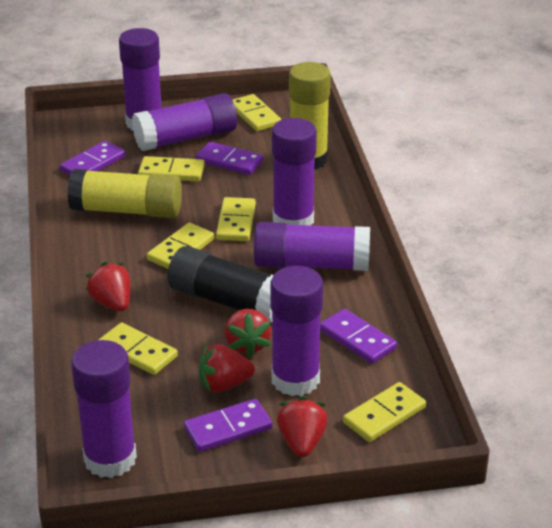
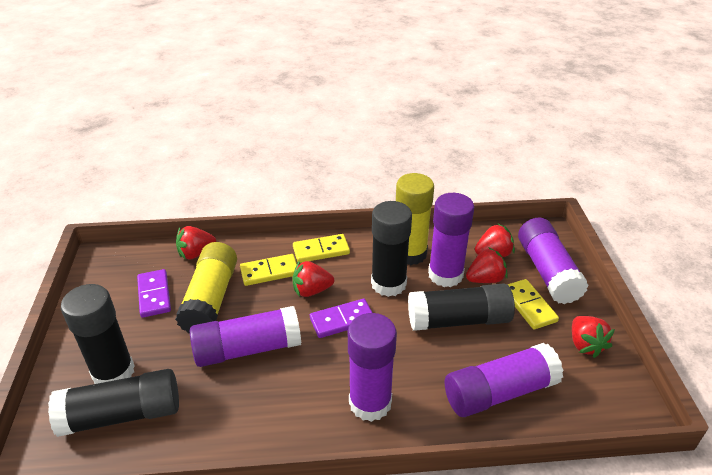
black glue stick: 1 -> 4
purple domino: 4 -> 2
purple glue stick: 6 -> 5
red strawberry: 4 -> 5
yellow domino: 6 -> 3

